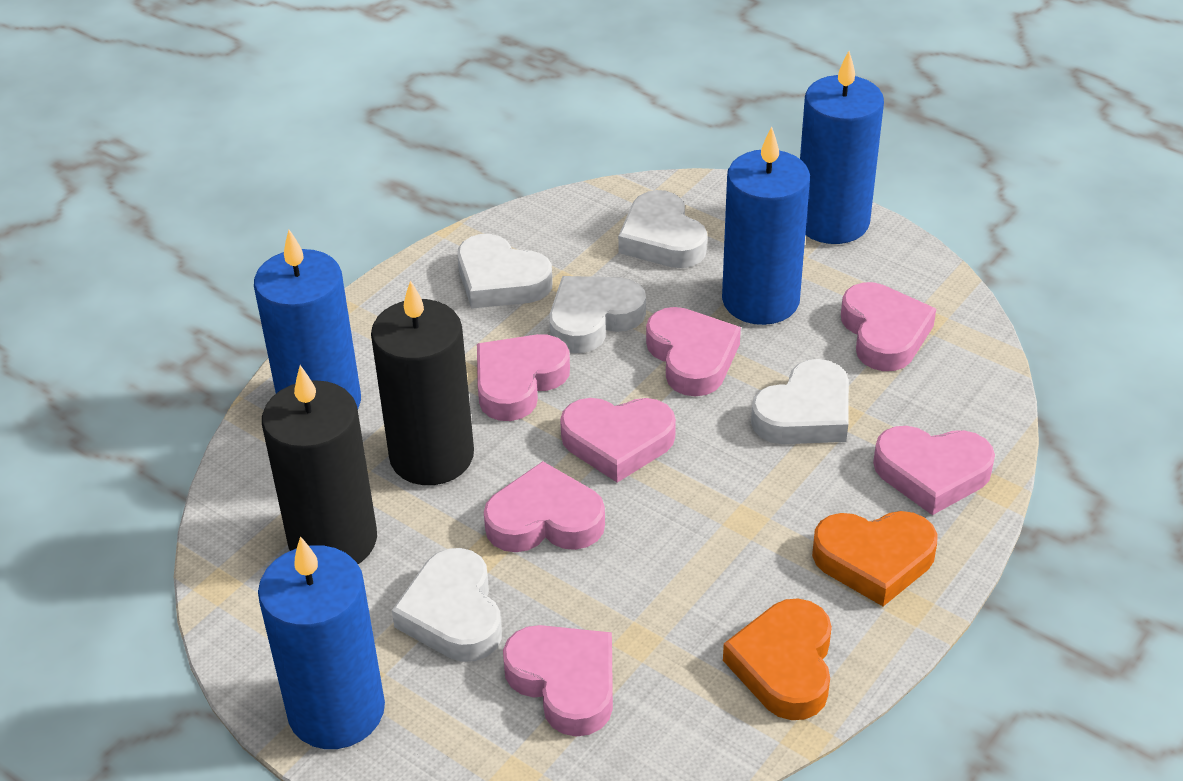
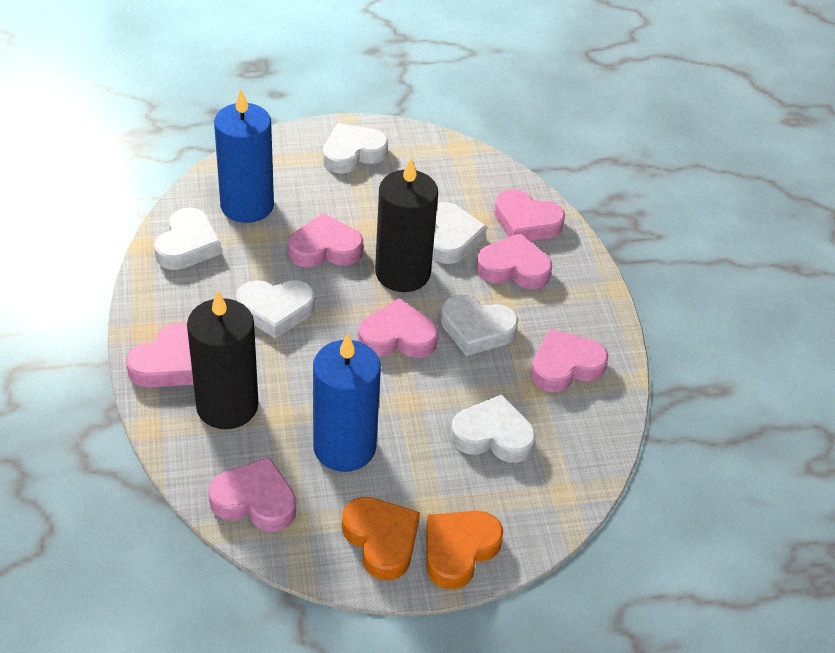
blue candle: 4 -> 2
white heart: 5 -> 6

